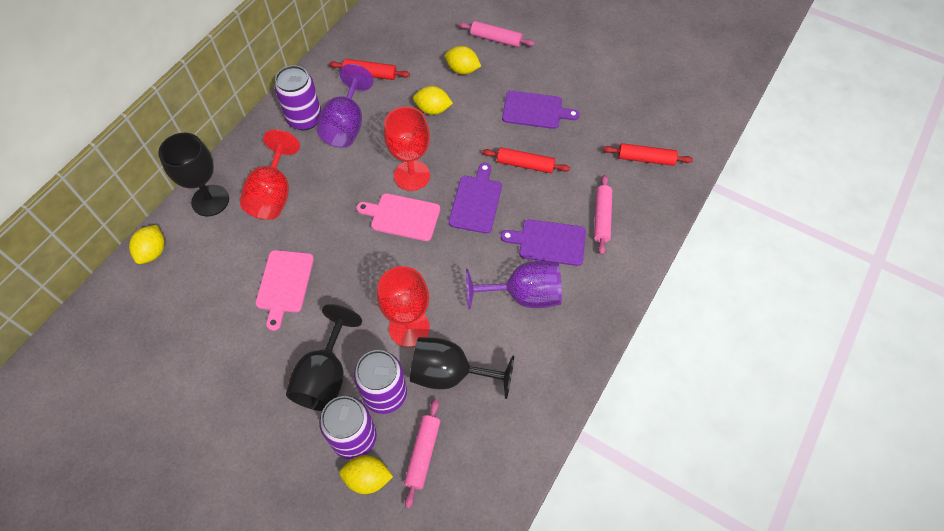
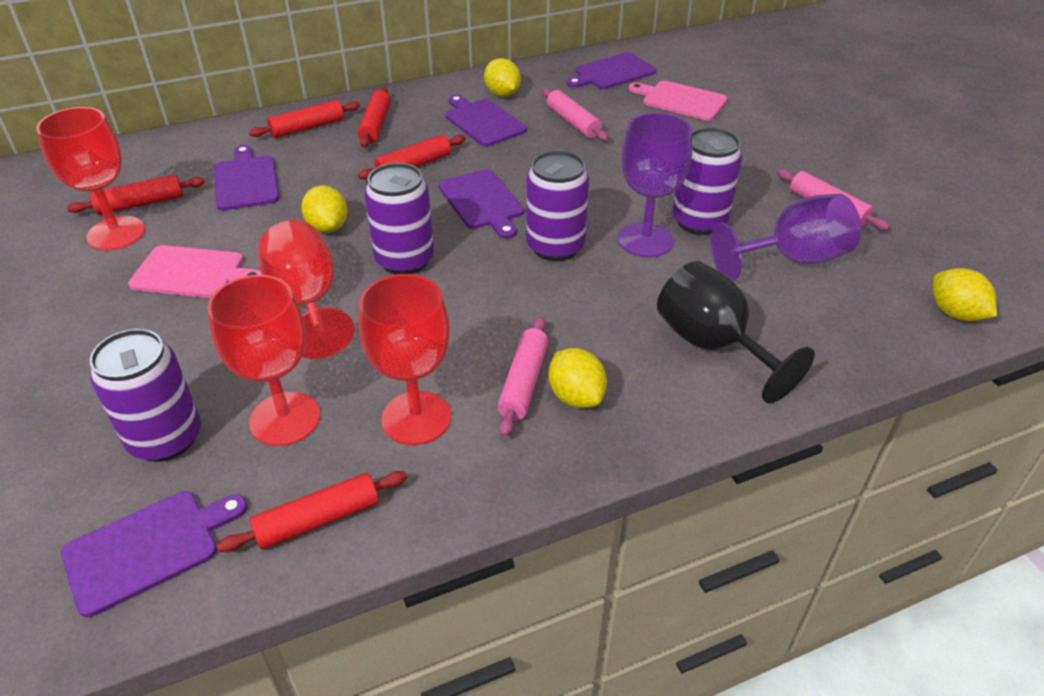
black goblet: 3 -> 1
purple can: 3 -> 4
purple cutting board: 3 -> 5
red goblet: 3 -> 4
red rolling pin: 3 -> 5

